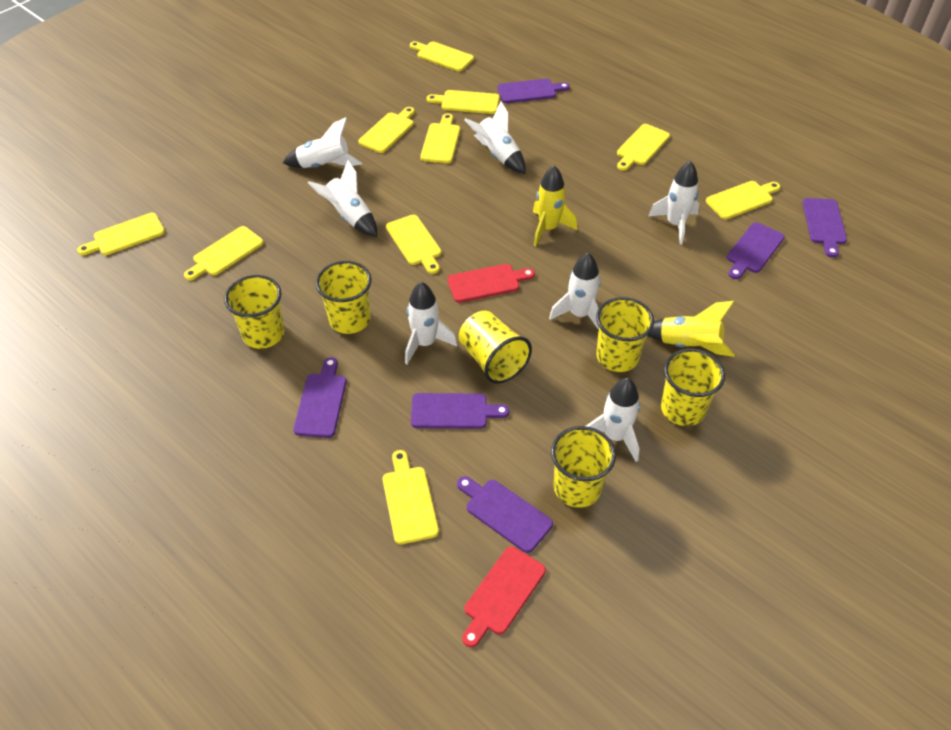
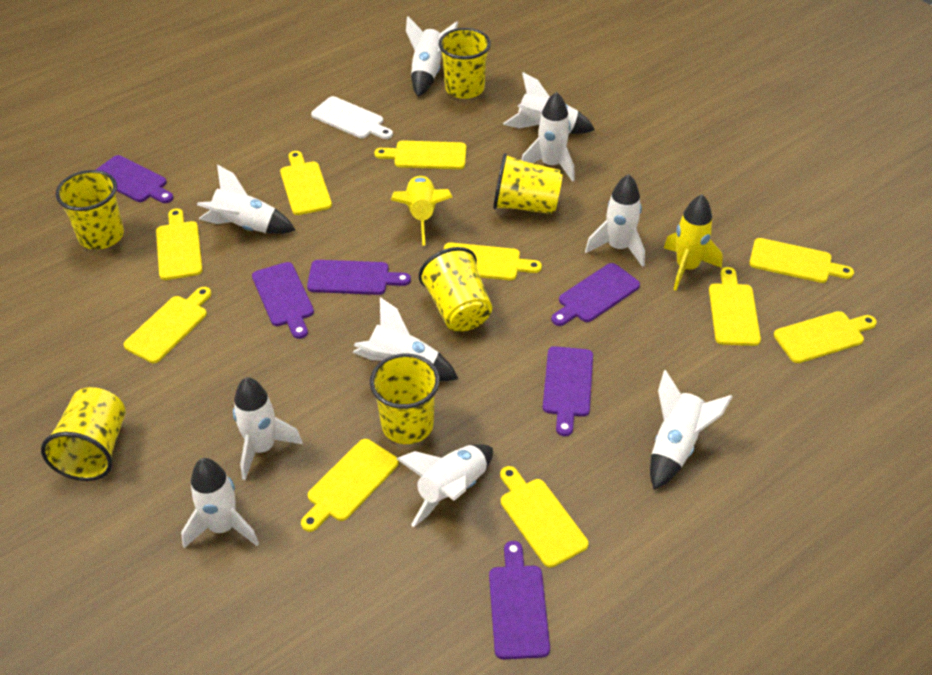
red cutting board: 2 -> 0
white cutting board: 0 -> 1
white rocket: 7 -> 10

